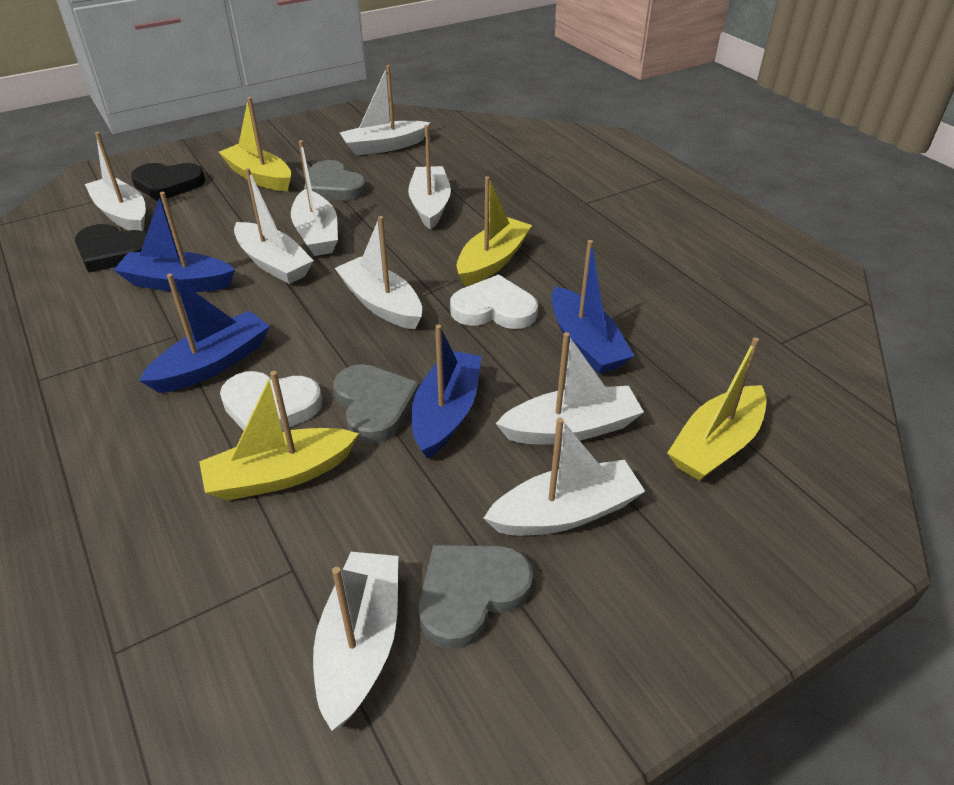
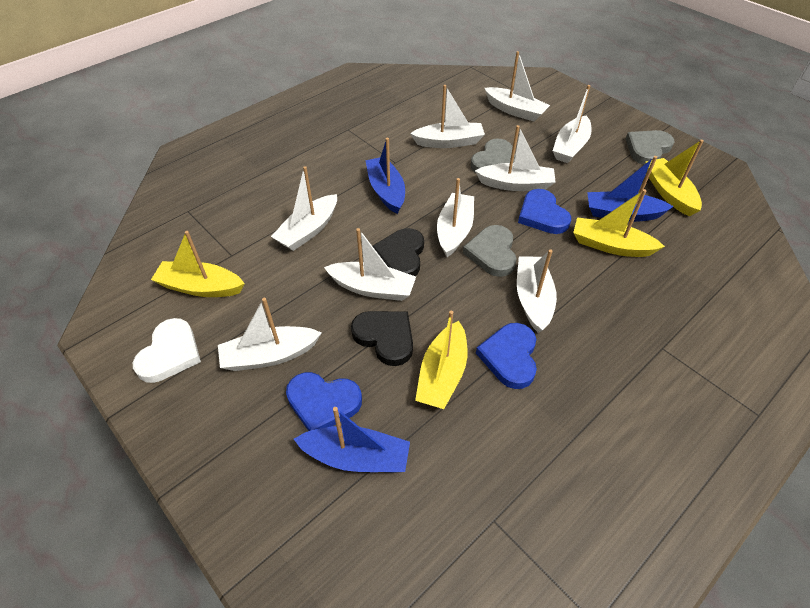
blue boat: 4 -> 3
blue heart: 0 -> 3
white heart: 2 -> 1

